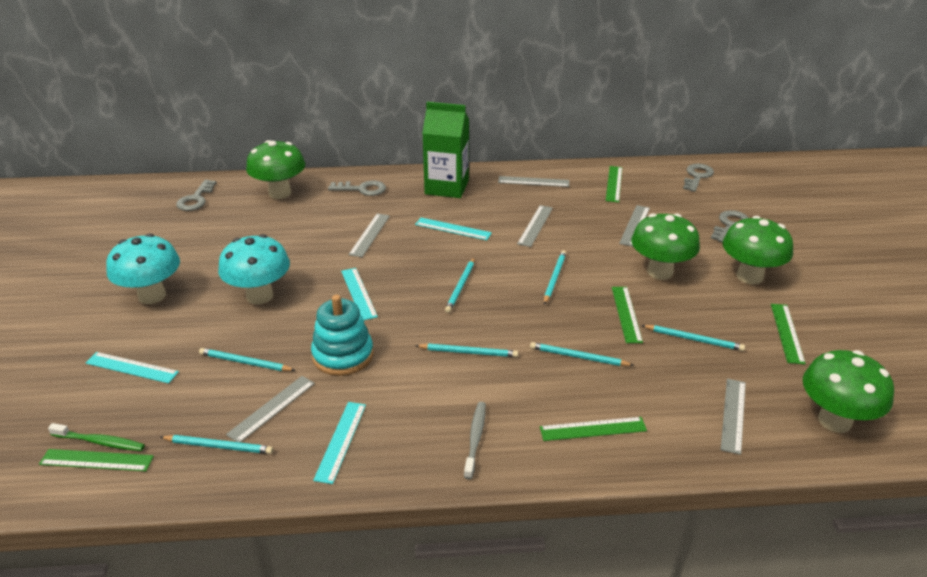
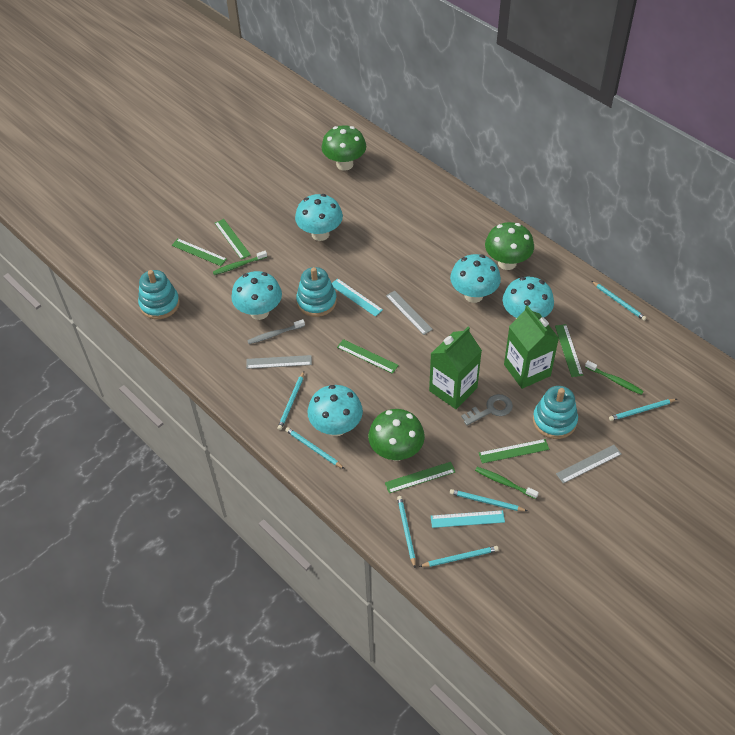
green carton: 1 -> 2
green mushroom: 4 -> 3
green ruler: 5 -> 6
green toothbrush: 1 -> 3
grey key: 4 -> 1
grey ruler: 6 -> 3
turquoise mushroom: 2 -> 5
turquoise ruler: 4 -> 2
turquoise stacking toy: 1 -> 3

